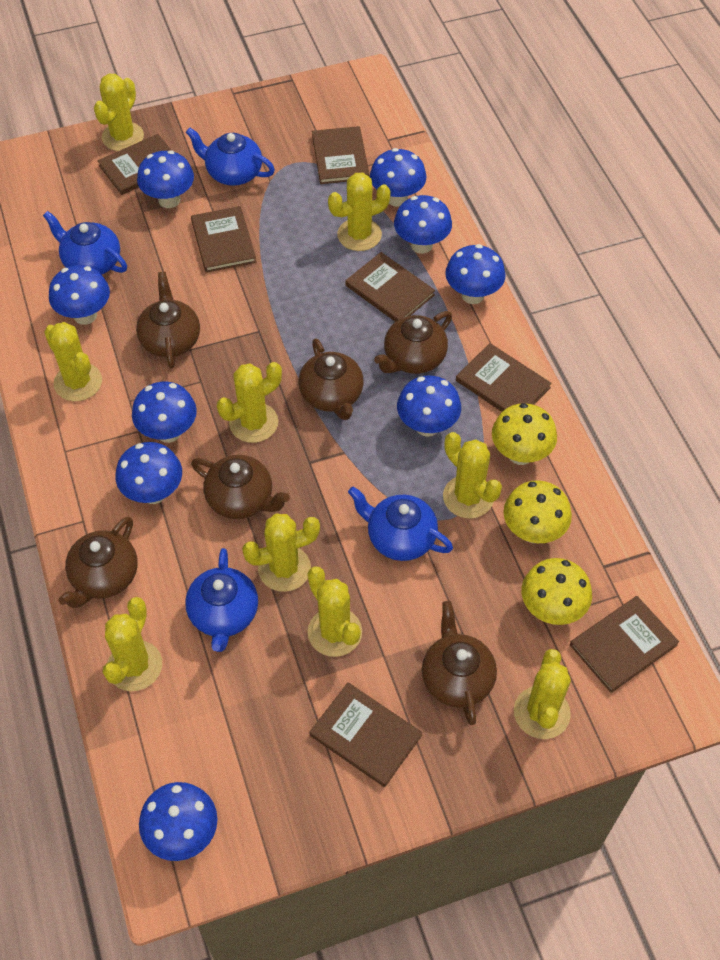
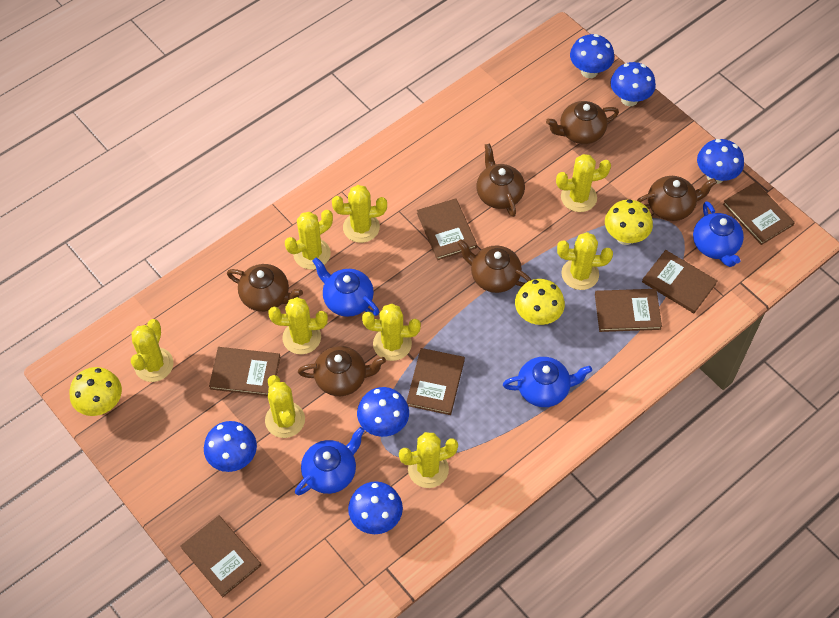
blue mushroom: 9 -> 6

